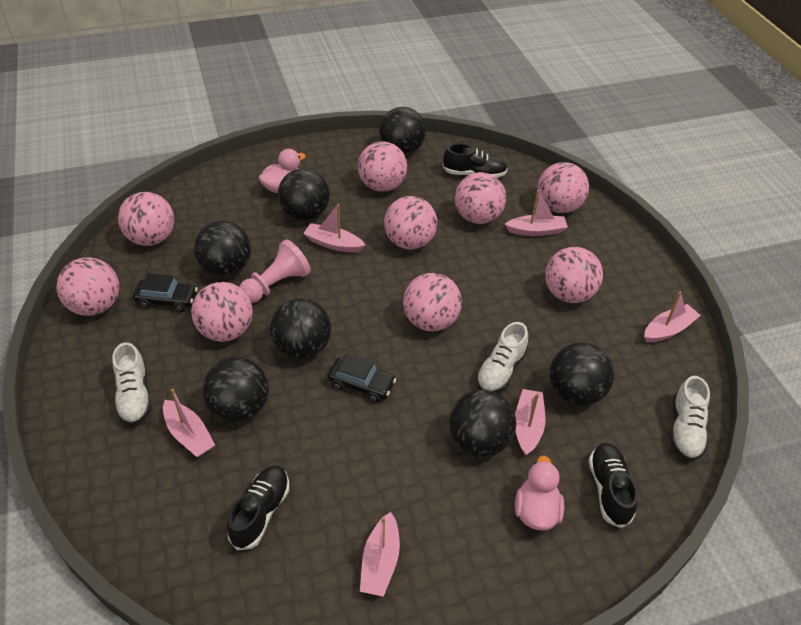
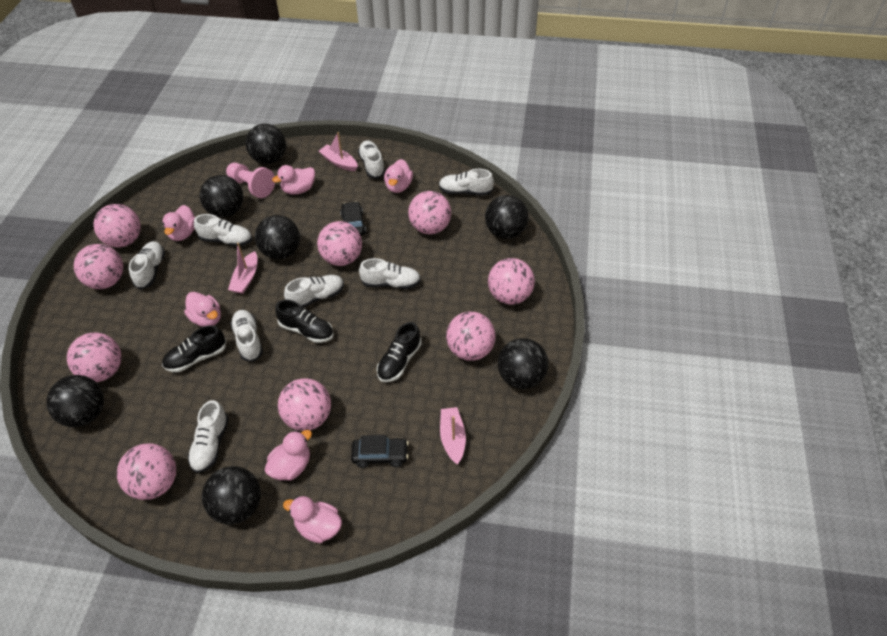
pink boat: 6 -> 3
pink duck: 2 -> 6
white shoe: 3 -> 8

